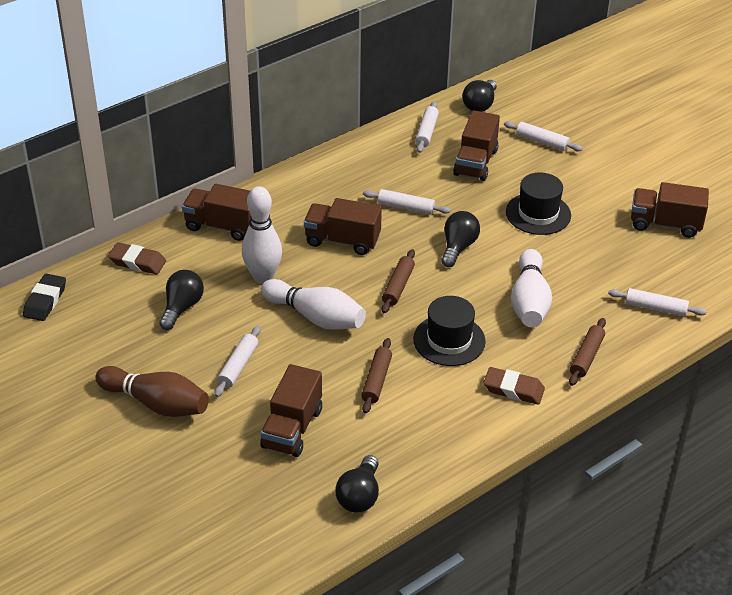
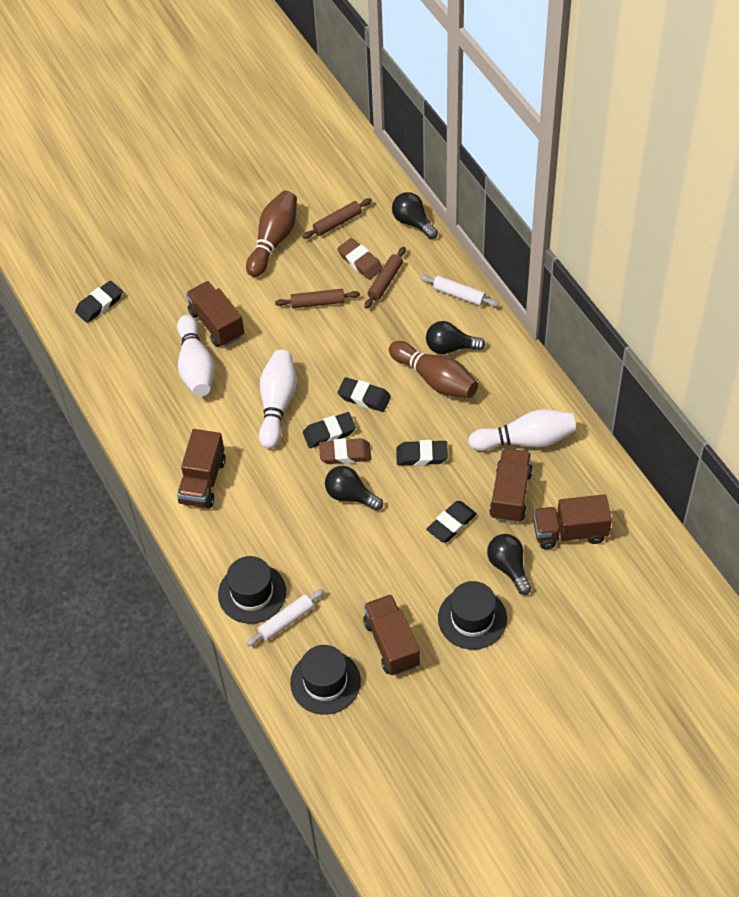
black eraser: 1 -> 5
black hat: 2 -> 3
brown bowling pin: 1 -> 2
white rolling pin: 5 -> 2

